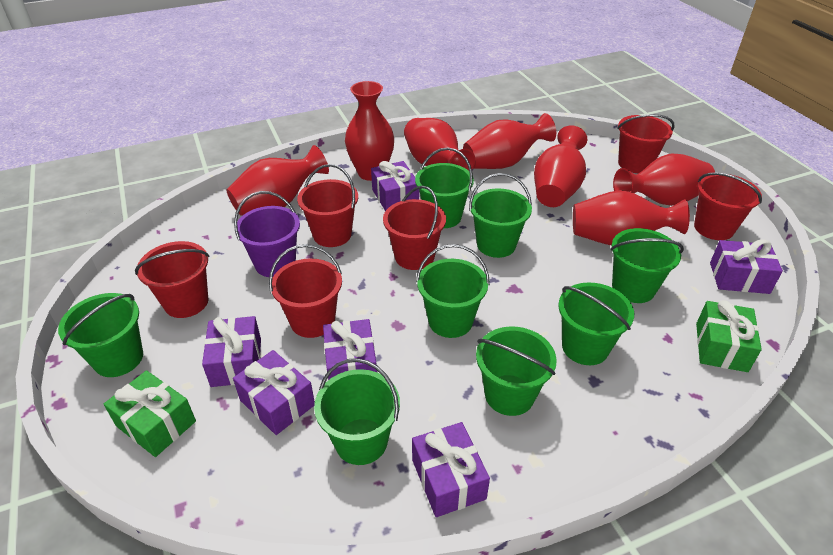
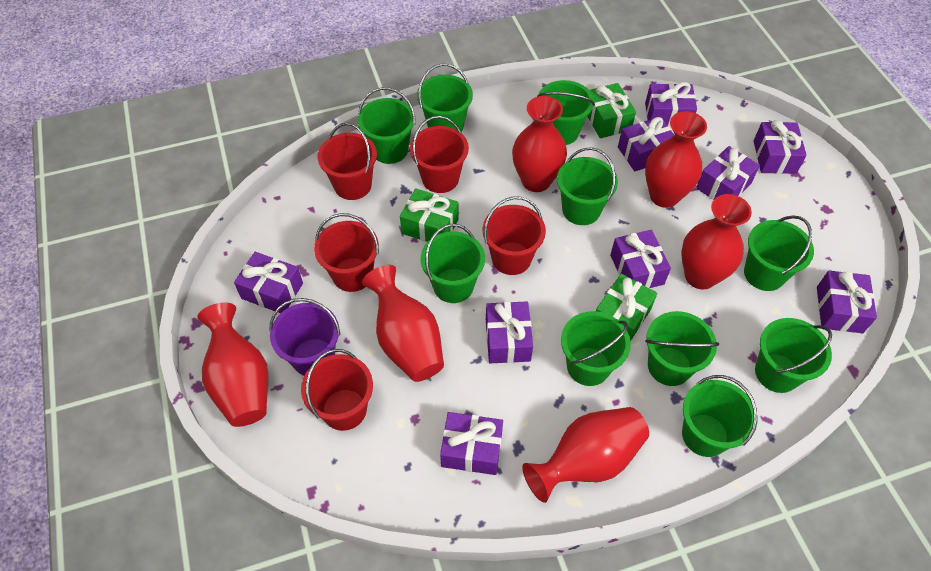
green bucket: 8 -> 10
green gift: 2 -> 3
purple gift: 6 -> 9
red bucket: 6 -> 5
red vase: 7 -> 6

